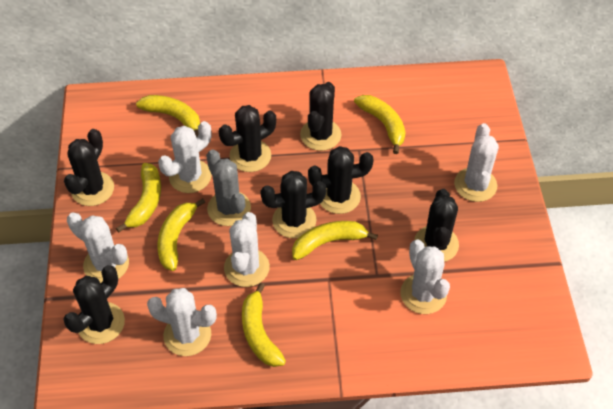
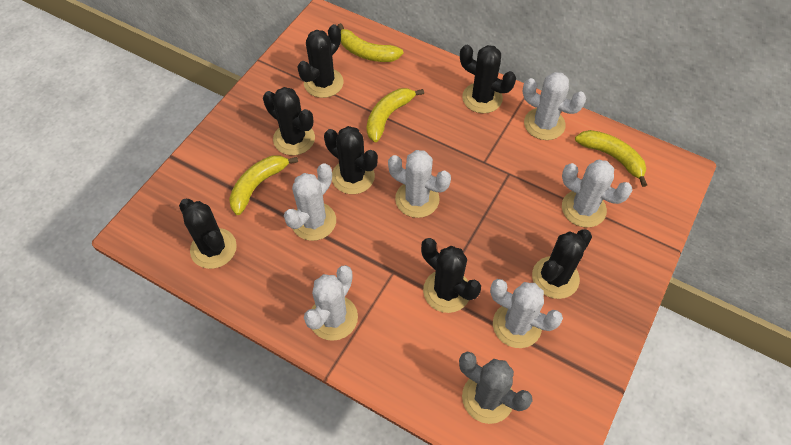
yellow banana: 6 -> 4

